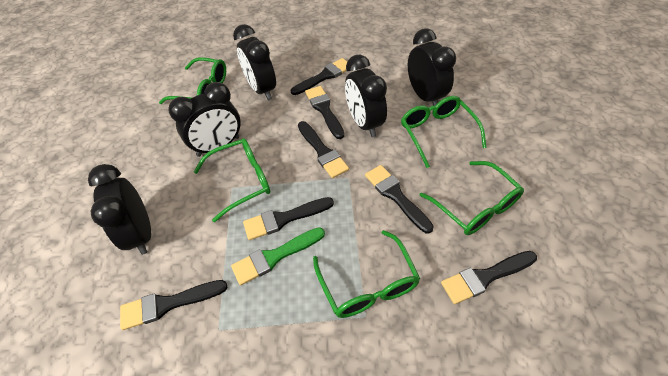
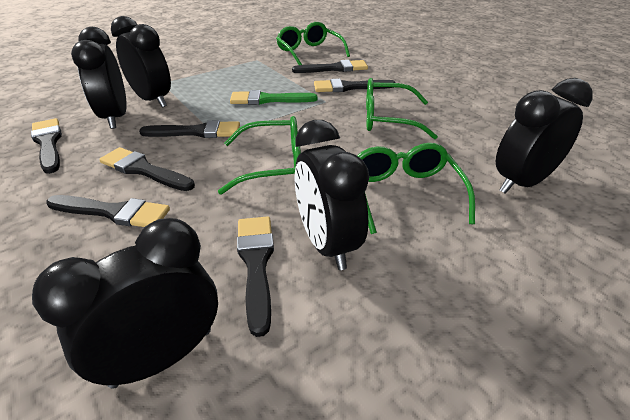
green glasses: 5 -> 4

